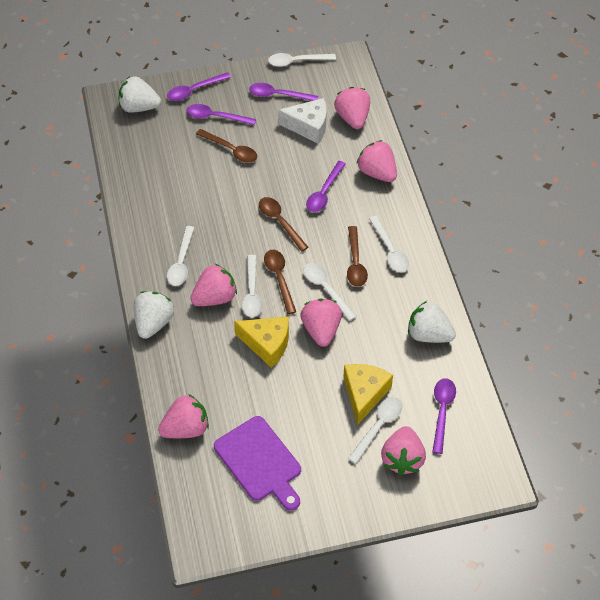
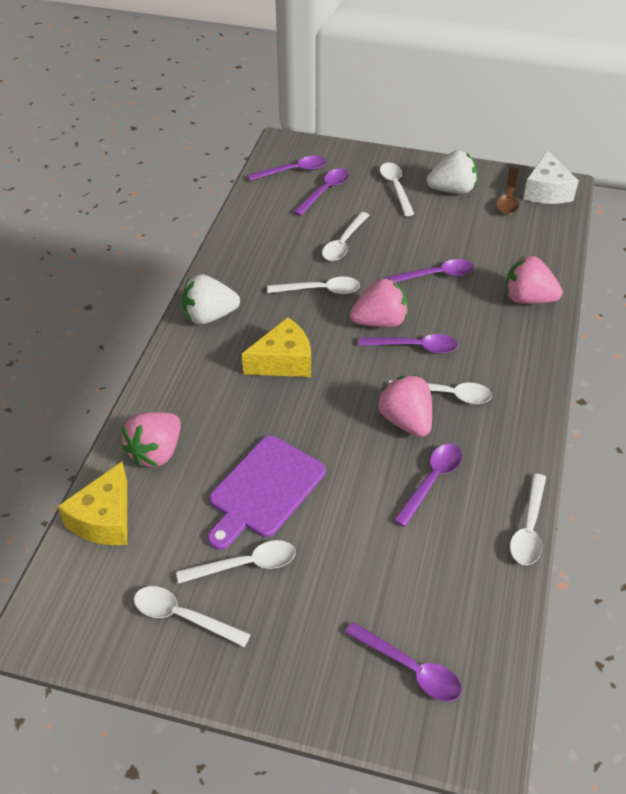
brown spoon: 4 -> 1
pink strawberry: 6 -> 4
purple spoon: 5 -> 6
white spoon: 6 -> 7
white strawberry: 3 -> 2

